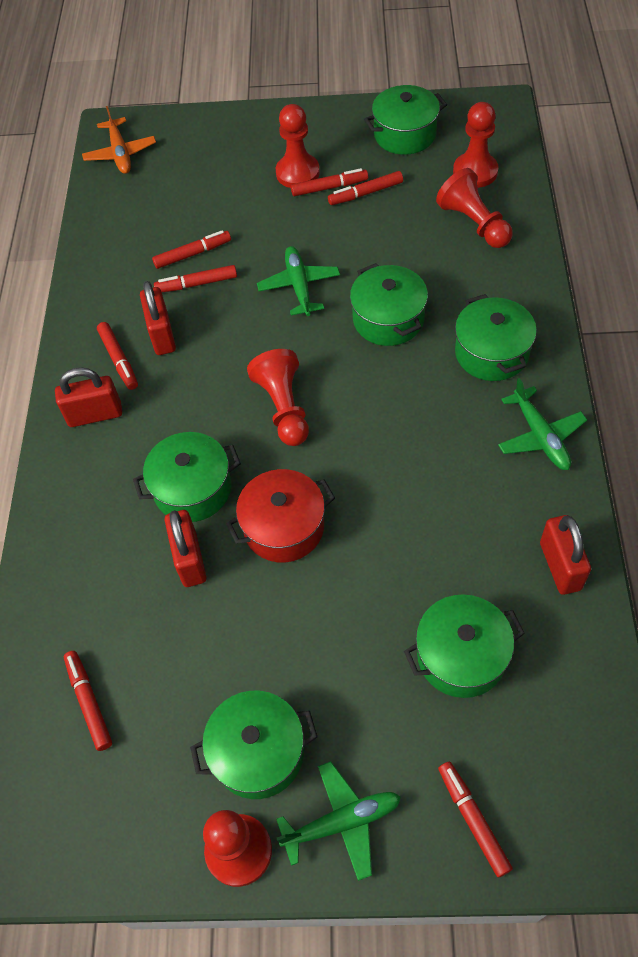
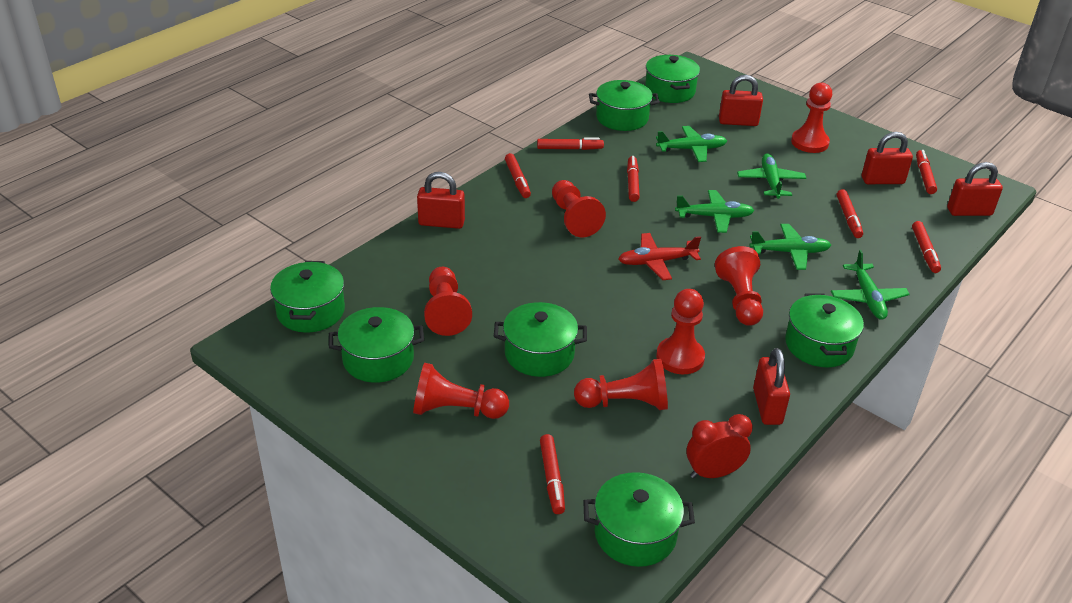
green plane: 3 -> 5
green pot: 6 -> 7
orange plane: 1 -> 0
red clock: 0 -> 1
red padlock: 4 -> 5
red pawn: 5 -> 7
red plane: 0 -> 1
red pot: 1 -> 0

